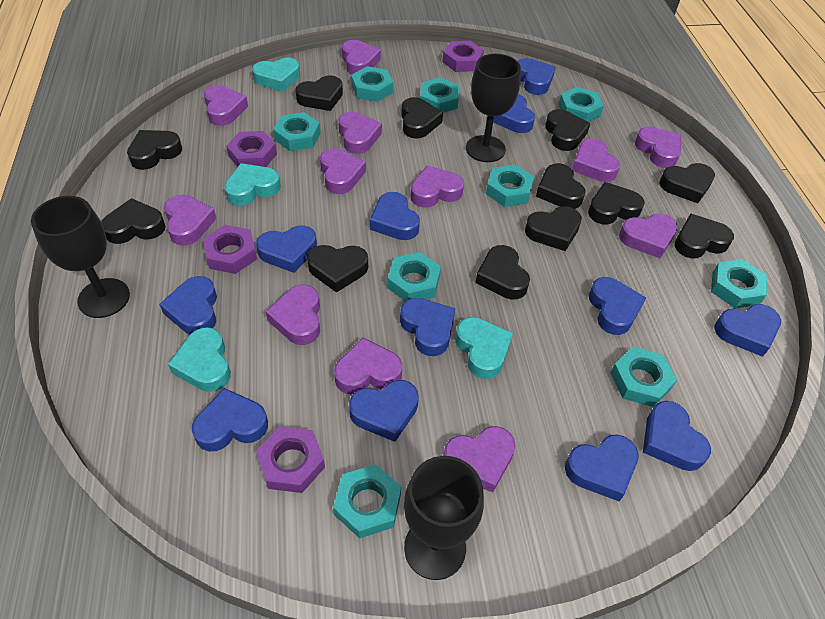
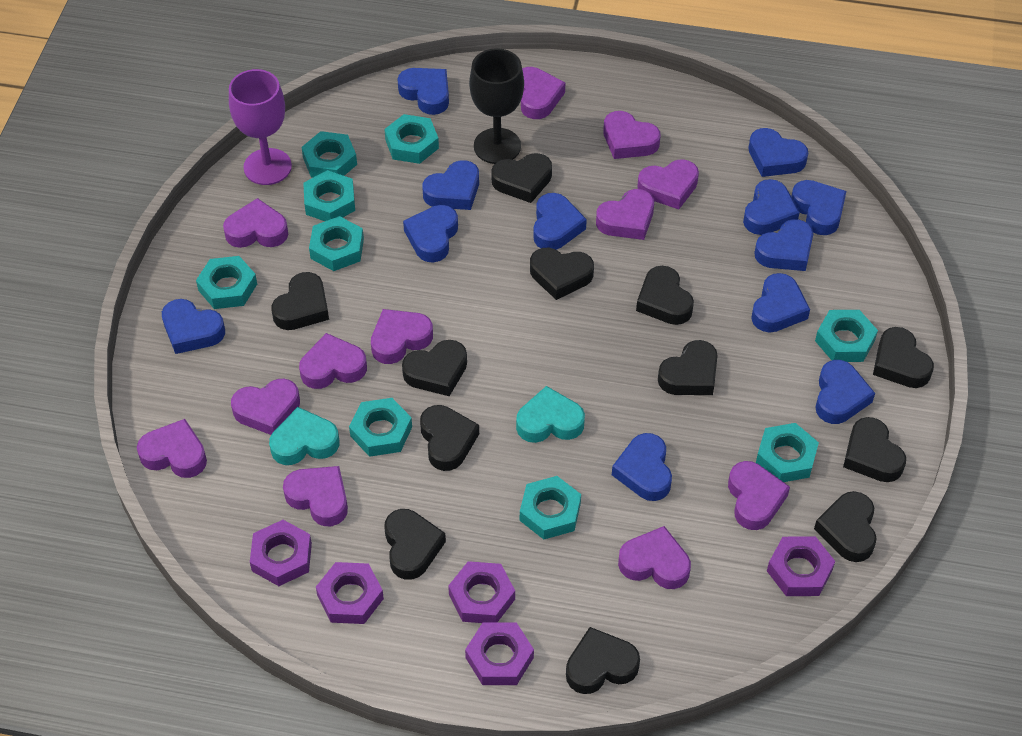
black goblet: 3 -> 1
purple goblet: 0 -> 1
purple nut: 4 -> 5
turquoise heart: 4 -> 2

